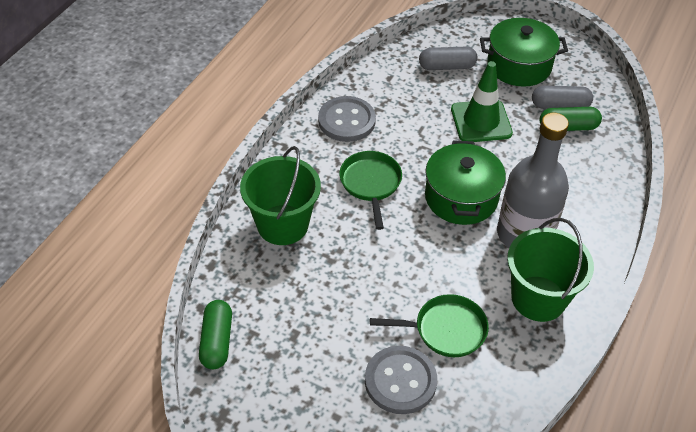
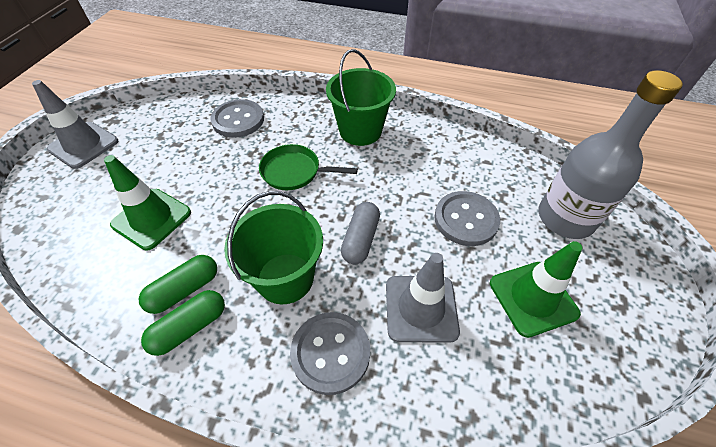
green pan: 2 -> 1
green pot: 2 -> 0
green traffic cone: 1 -> 2
grey button: 2 -> 3
grey capsule: 2 -> 1
grey traffic cone: 0 -> 2

